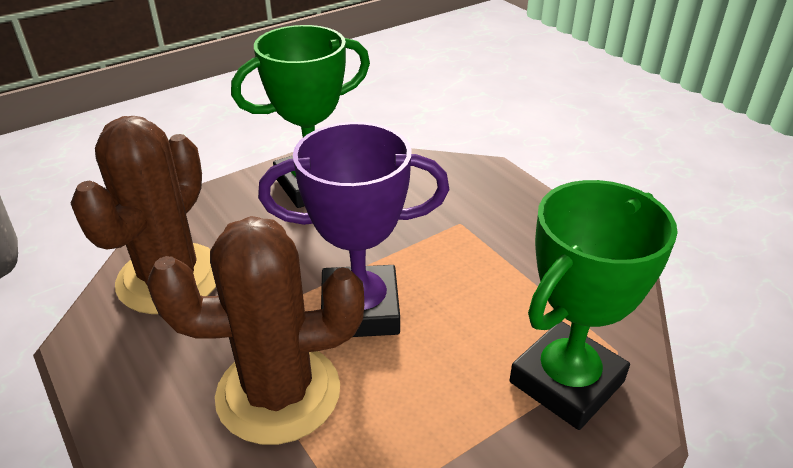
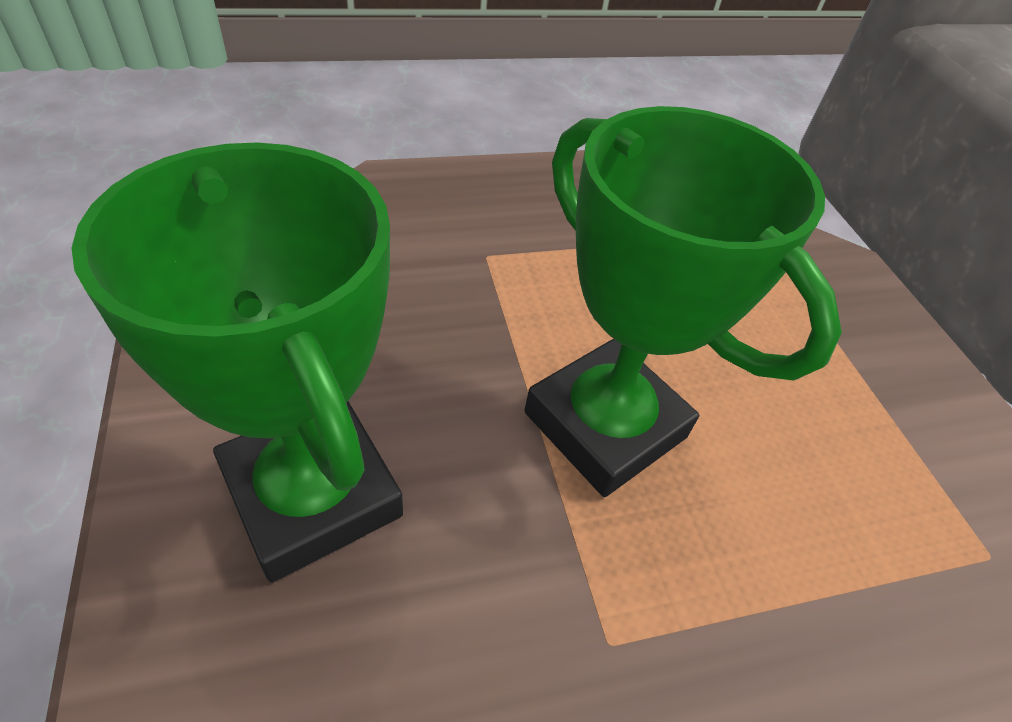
brown cactus: 2 -> 0
purple trophy: 1 -> 0

